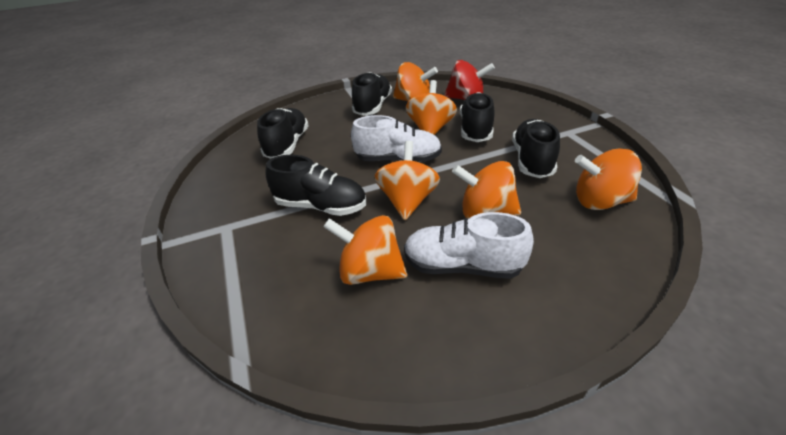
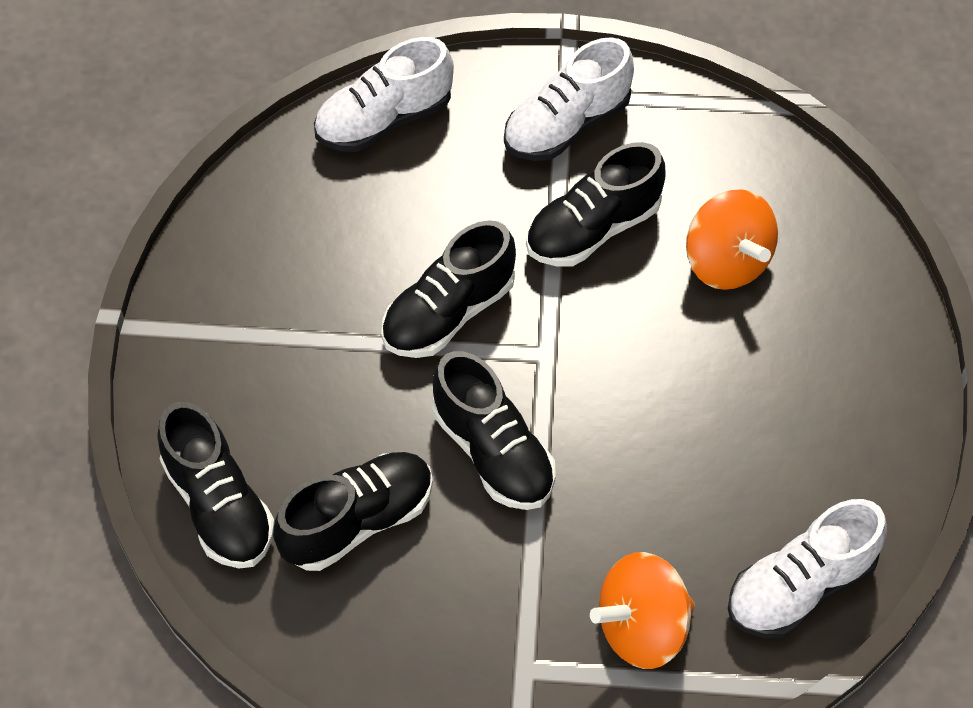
orange spinning top: 6 -> 2
red spinning top: 1 -> 0
white shoe: 2 -> 3

